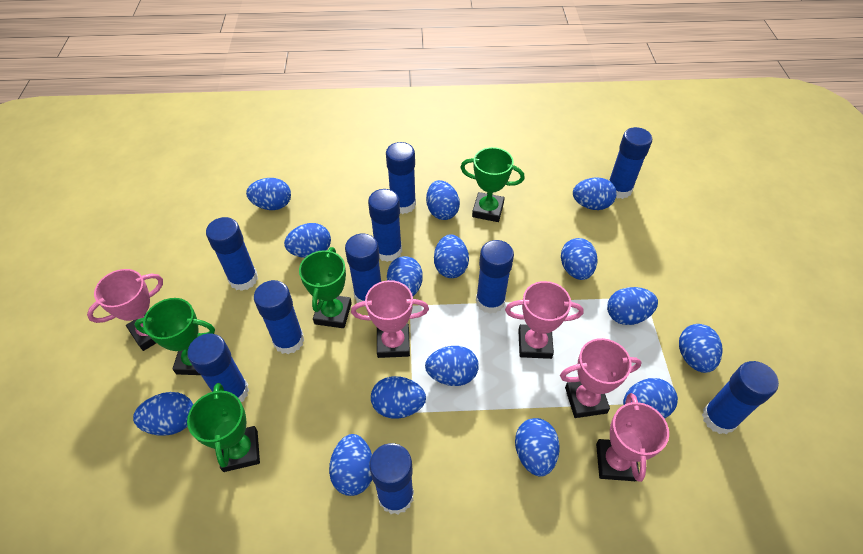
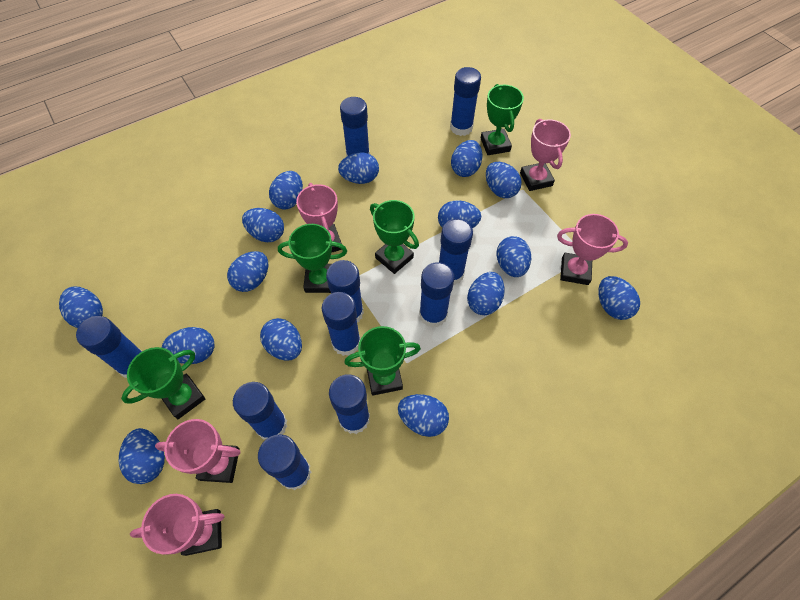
green trophy: 4 -> 5

